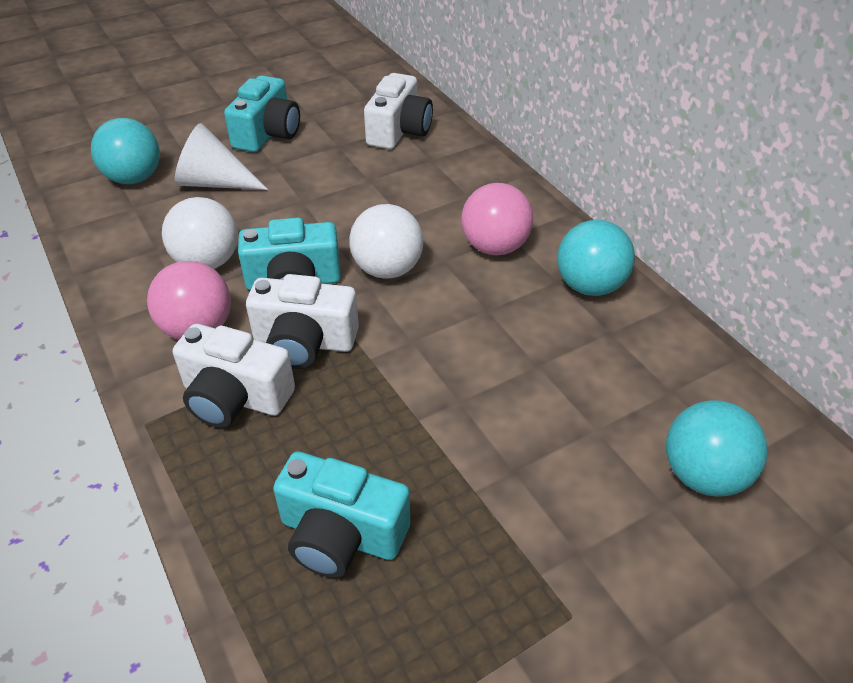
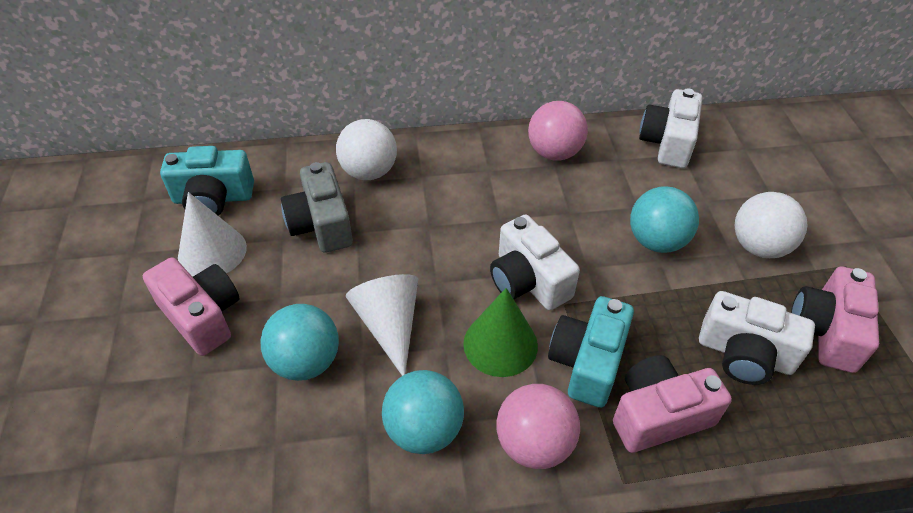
green cone: 0 -> 1
grey camera: 0 -> 1
pink camera: 0 -> 3
turquoise camera: 3 -> 2
white cone: 1 -> 2

